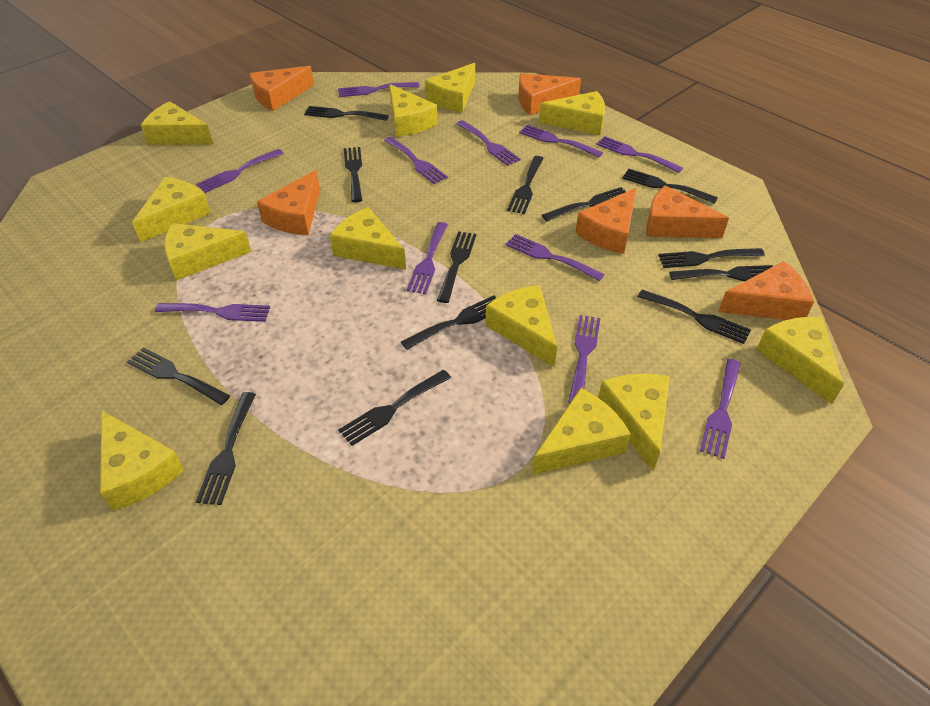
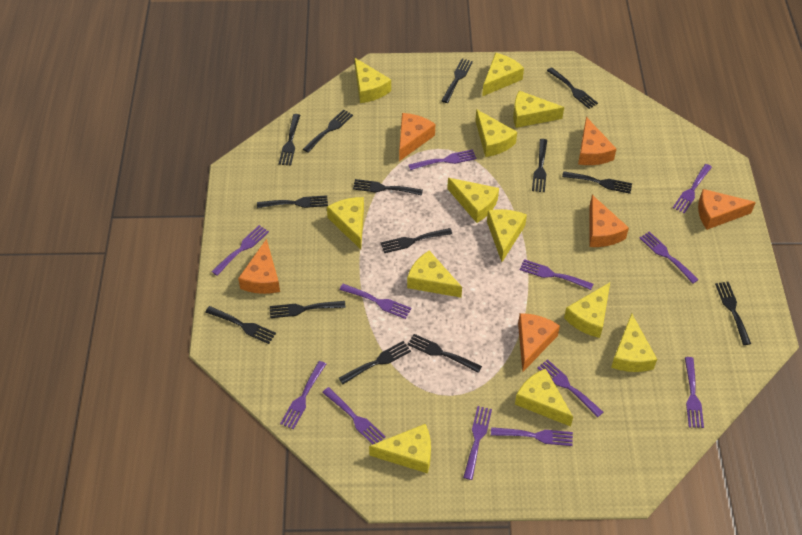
black fork: 13 -> 14
purple fork: 11 -> 12

